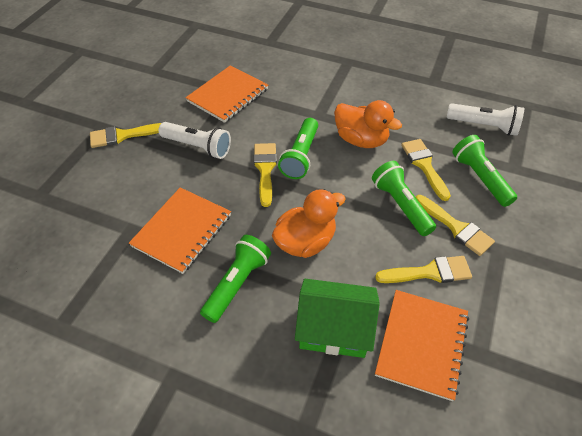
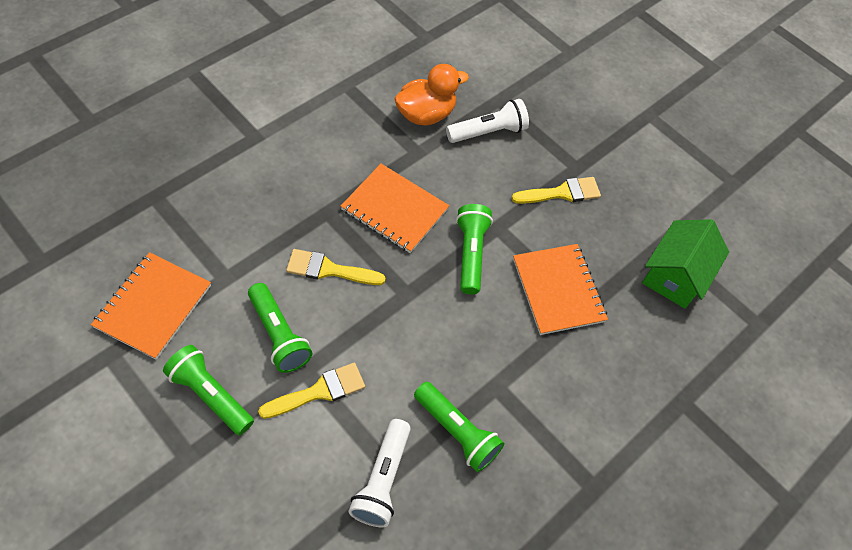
orange duck: 2 -> 1
yellow brush: 5 -> 3

